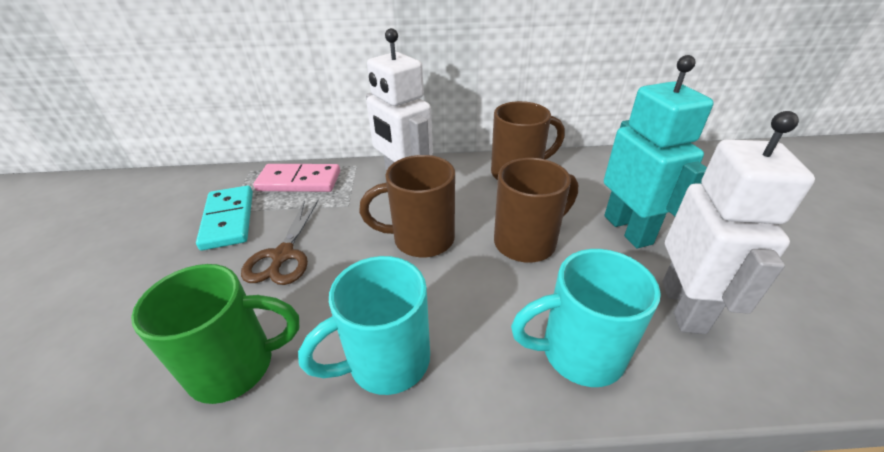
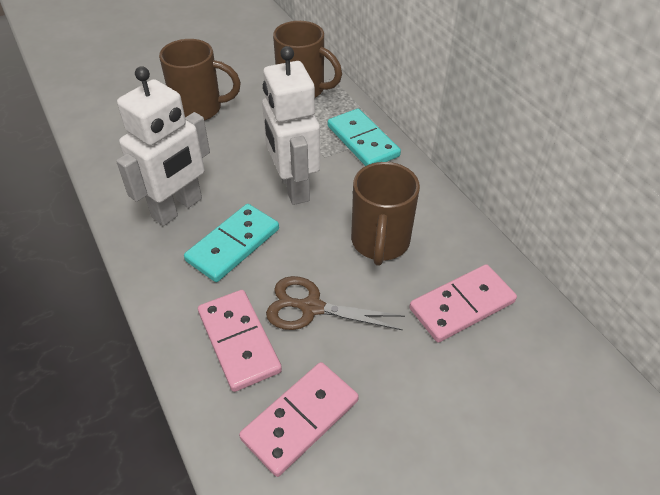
green mug: 1 -> 0
pink domino: 1 -> 3
turquoise domino: 1 -> 2
turquoise mug: 2 -> 0
turquoise robot: 1 -> 0

